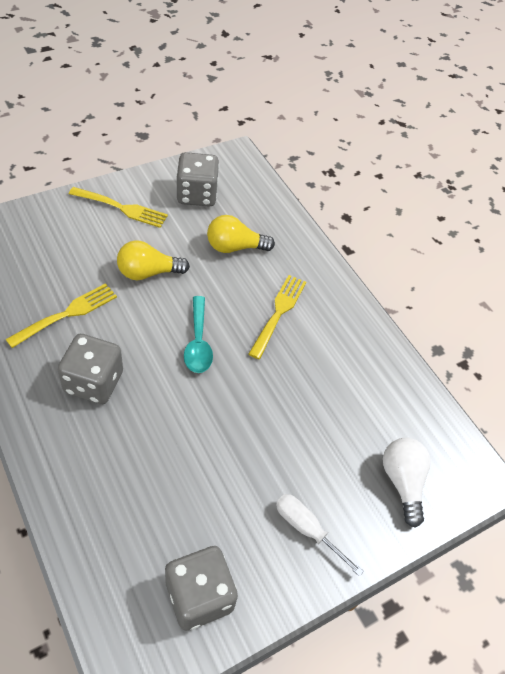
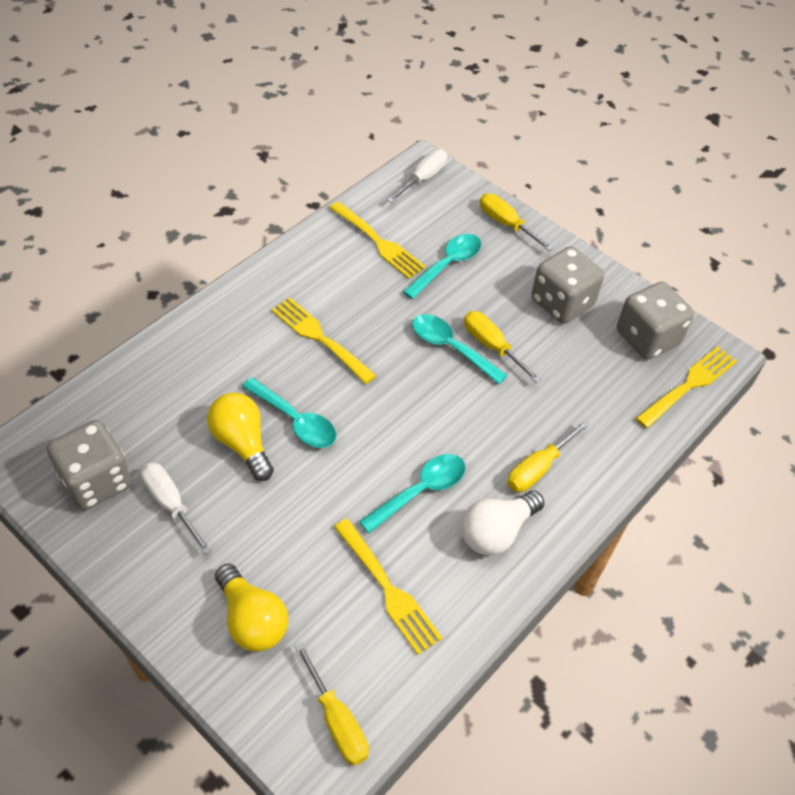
turquoise spoon: 1 -> 4
white screwdriver: 1 -> 2
yellow fork: 3 -> 4
yellow screwdriver: 0 -> 4

